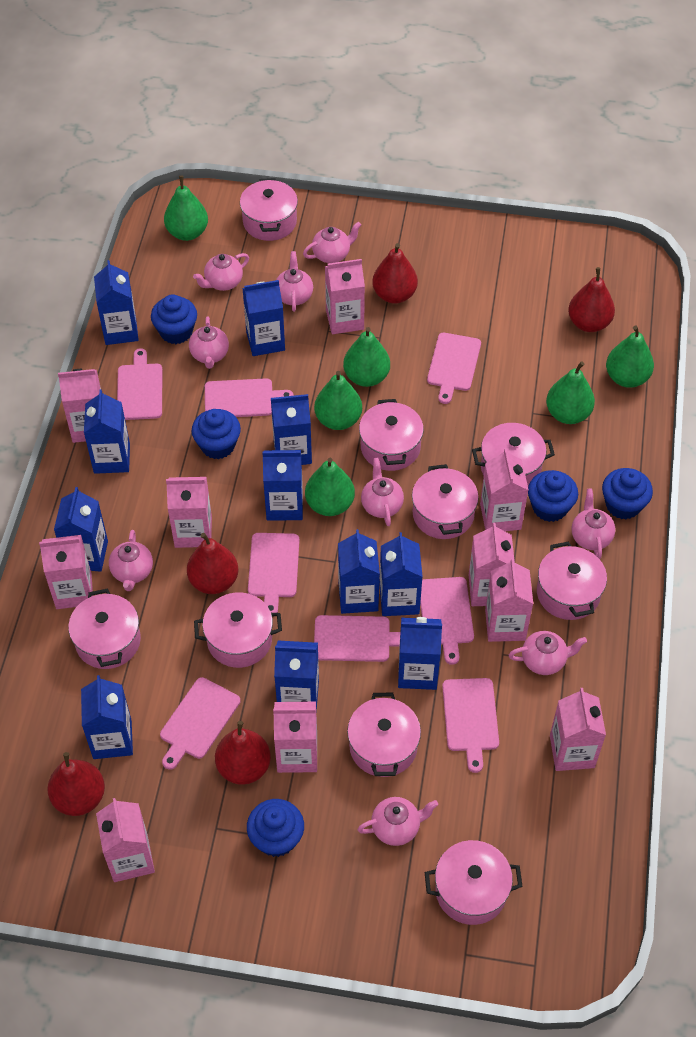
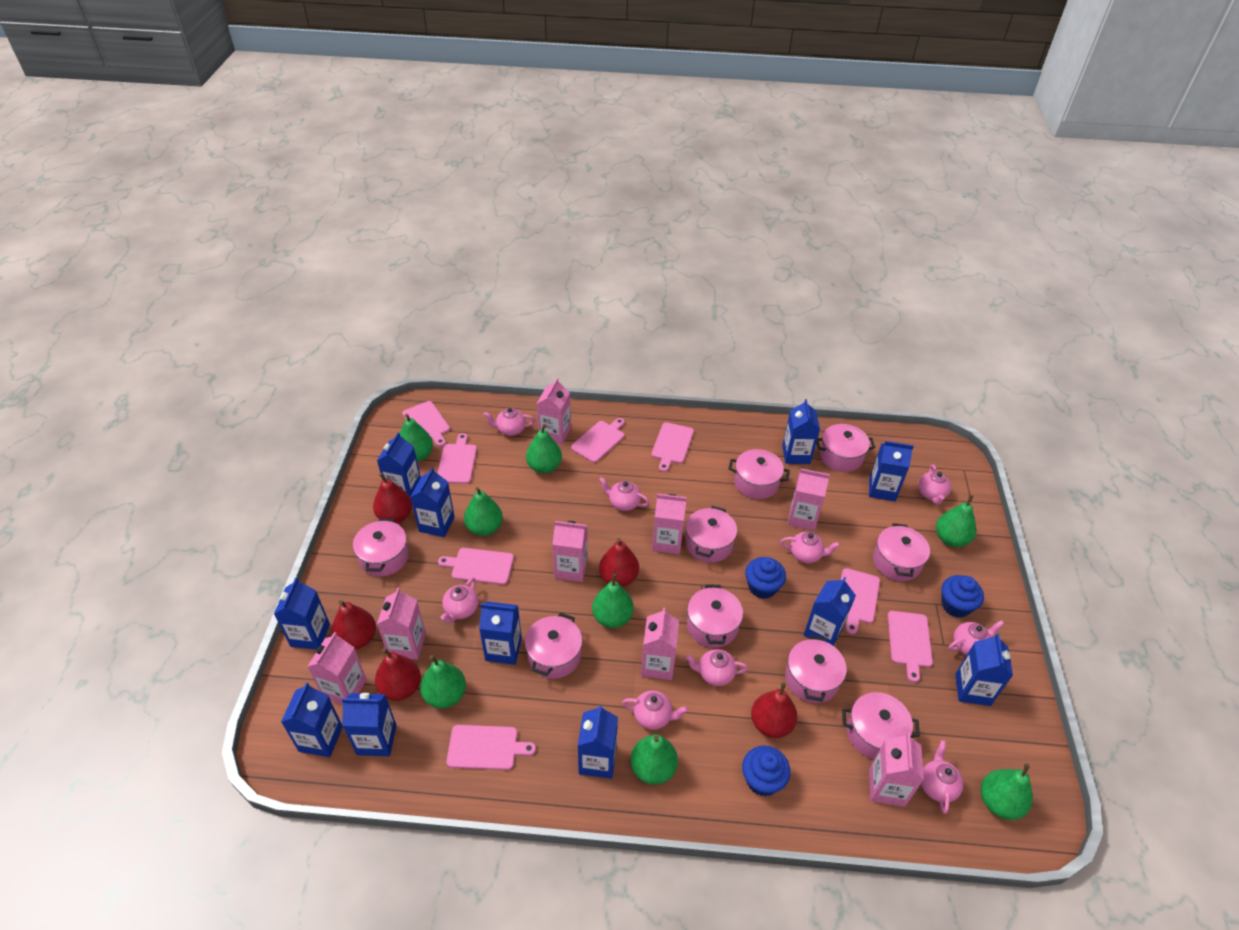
blue cupcake: 5 -> 3
green pear: 6 -> 8
pink carton: 10 -> 8

